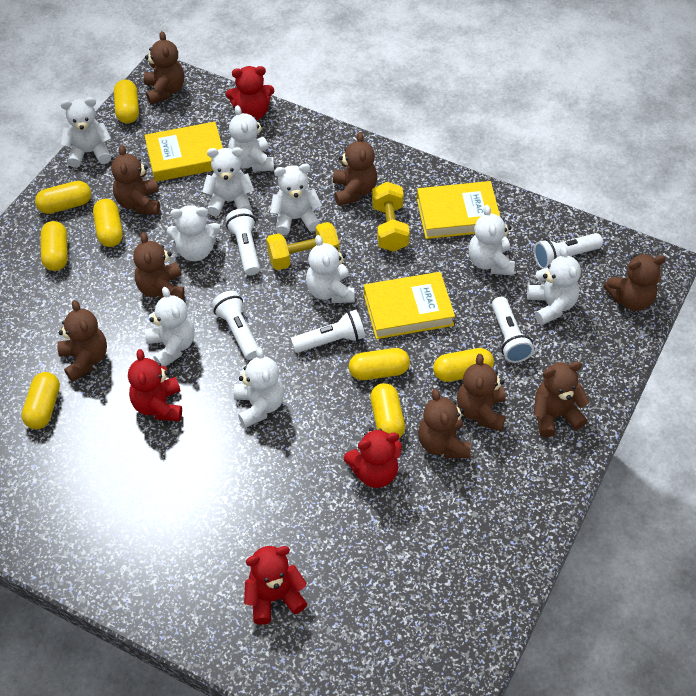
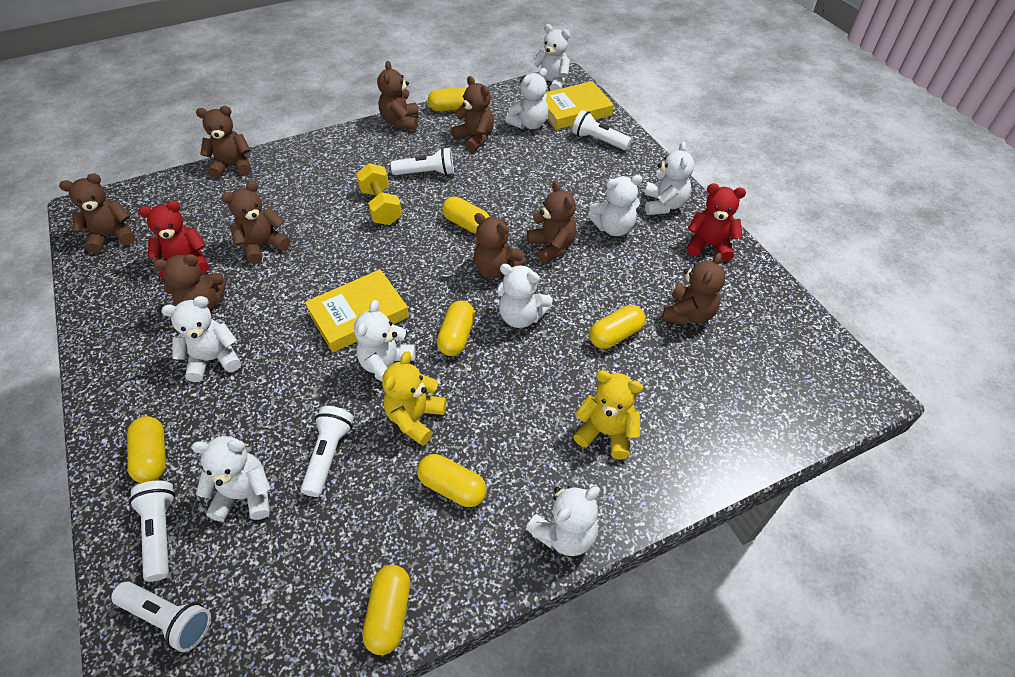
red teddy bear: 4 -> 2
white teddy bear: 10 -> 9
yellow book: 3 -> 2
yellow capsule: 8 -> 7
yellow dumbbell: 2 -> 1
yellow teddy bear: 0 -> 2

